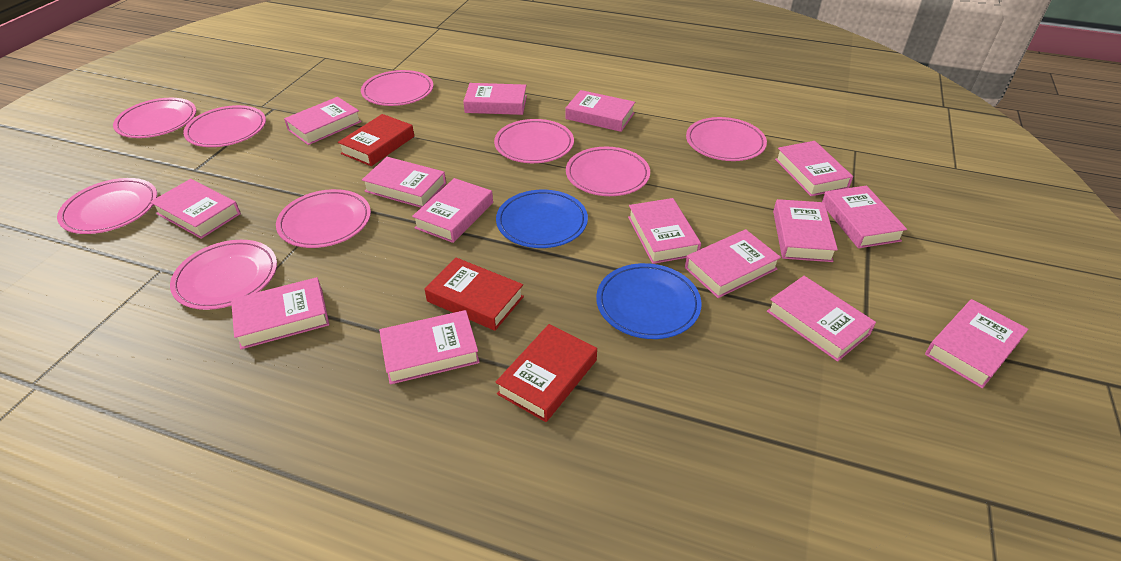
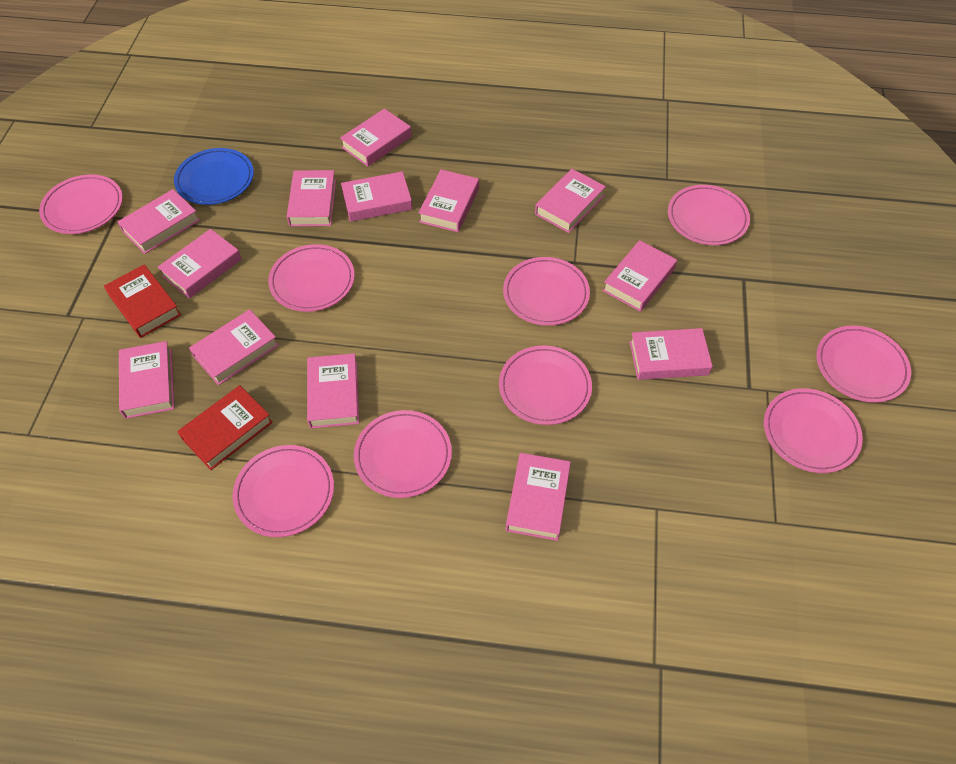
blue plate: 2 -> 1
pink book: 15 -> 13
red book: 3 -> 2

